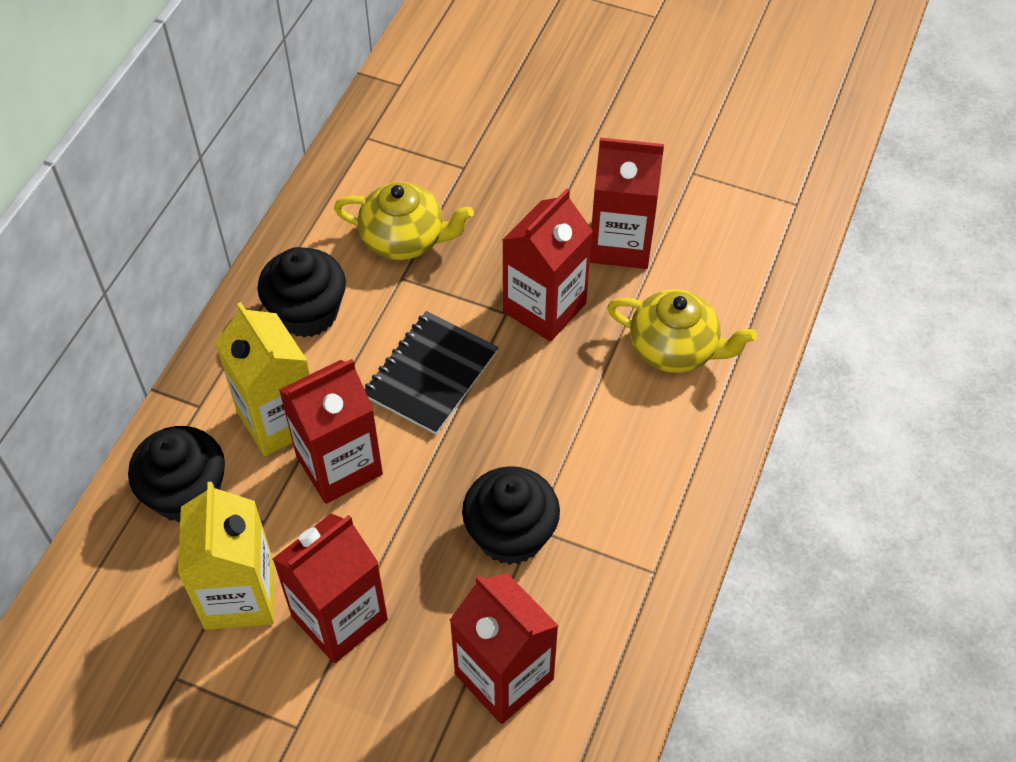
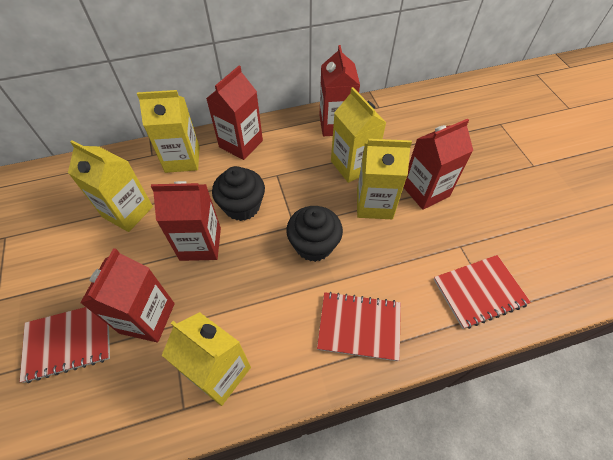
black cupcake: 3 -> 2
black notebook: 1 -> 0
red notebook: 0 -> 3
yellow carton: 2 -> 5
yellow teapot: 2 -> 0

